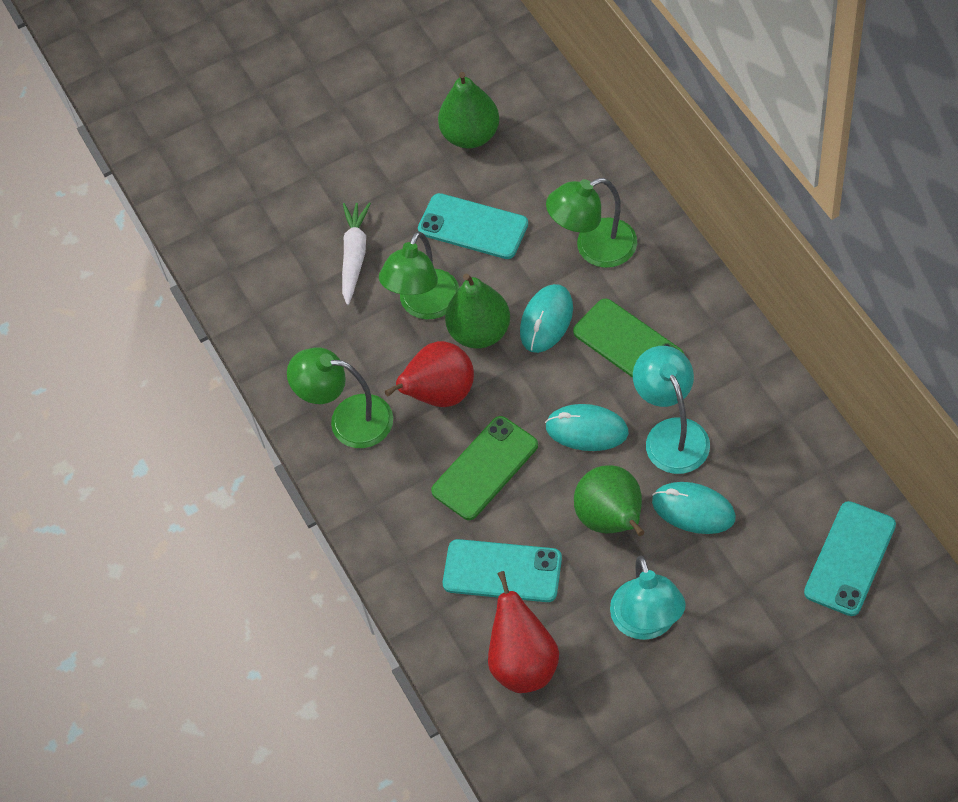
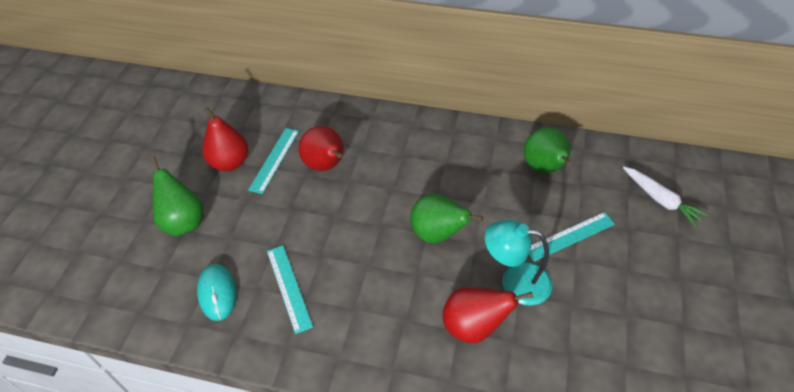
green lamp: 3 -> 0
green phone: 2 -> 0
red pear: 2 -> 3
turquoise lamp: 2 -> 1
turquoise mouse: 3 -> 1
turquoise phone: 3 -> 0
turquoise ruler: 0 -> 3

